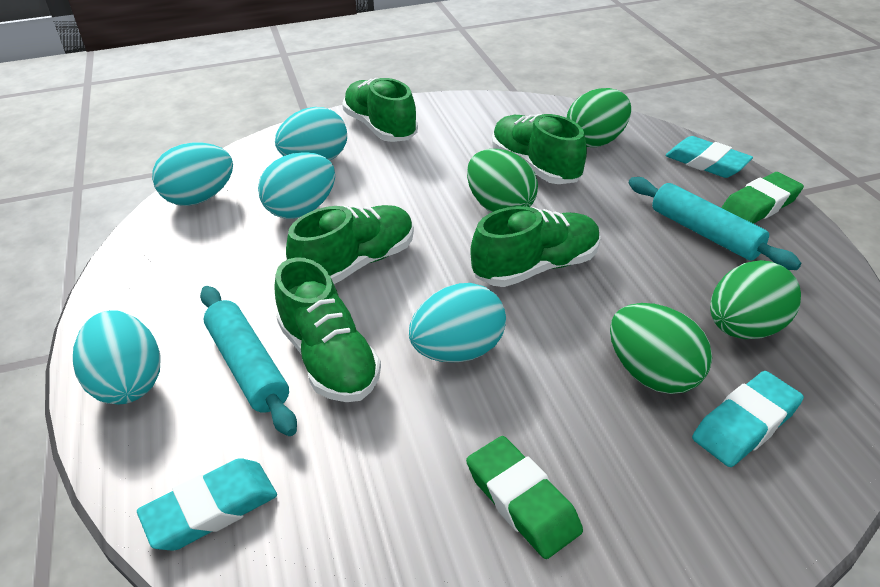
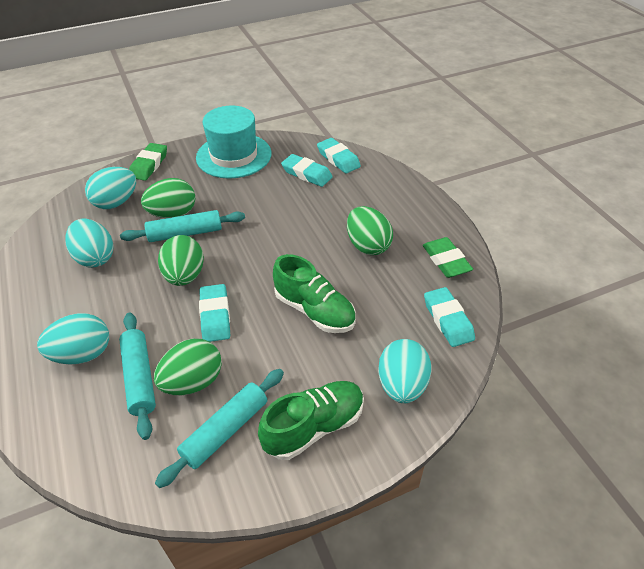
green shoe: 5 -> 2
turquoise egg: 5 -> 4
turquoise eraser: 3 -> 4
turquoise hat: 0 -> 1
turquoise rolling pin: 2 -> 3

